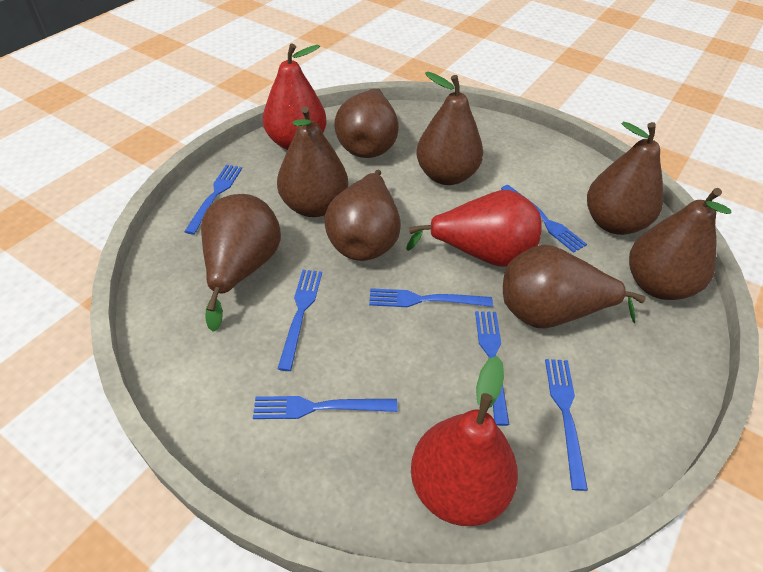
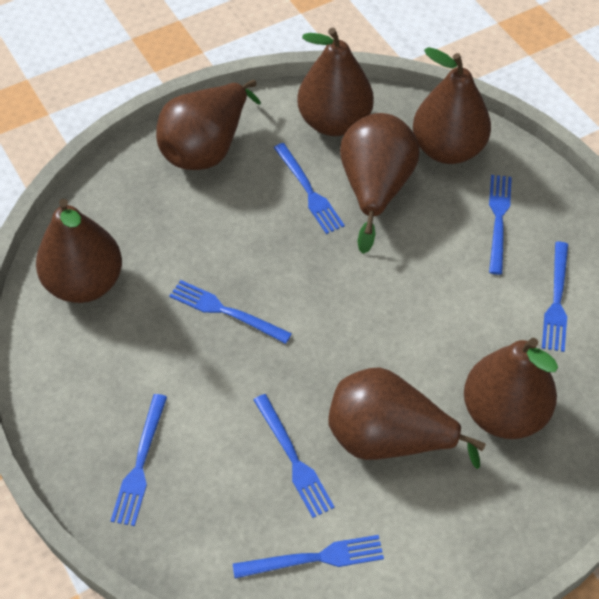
brown pear: 8 -> 7
red pear: 3 -> 0

